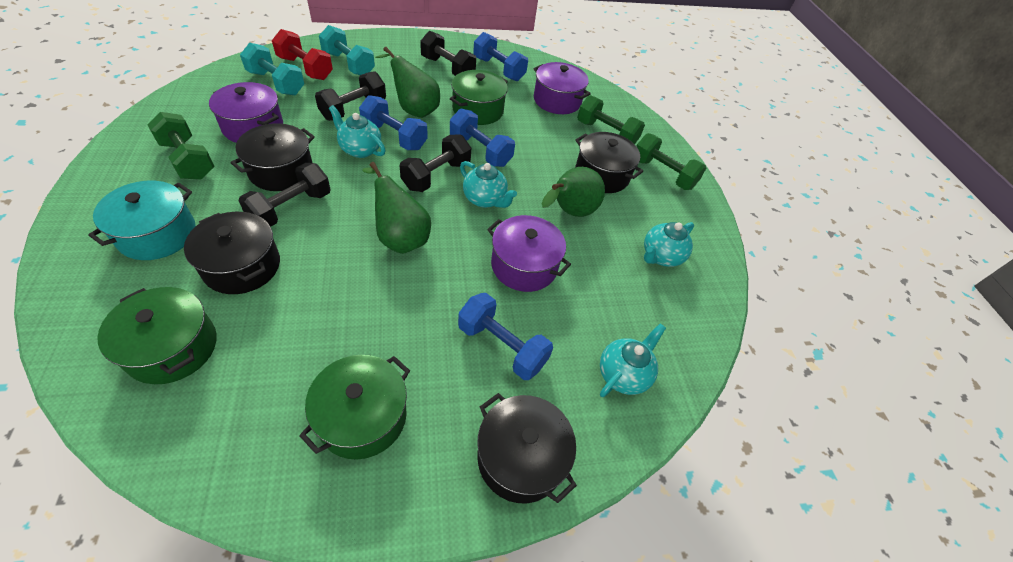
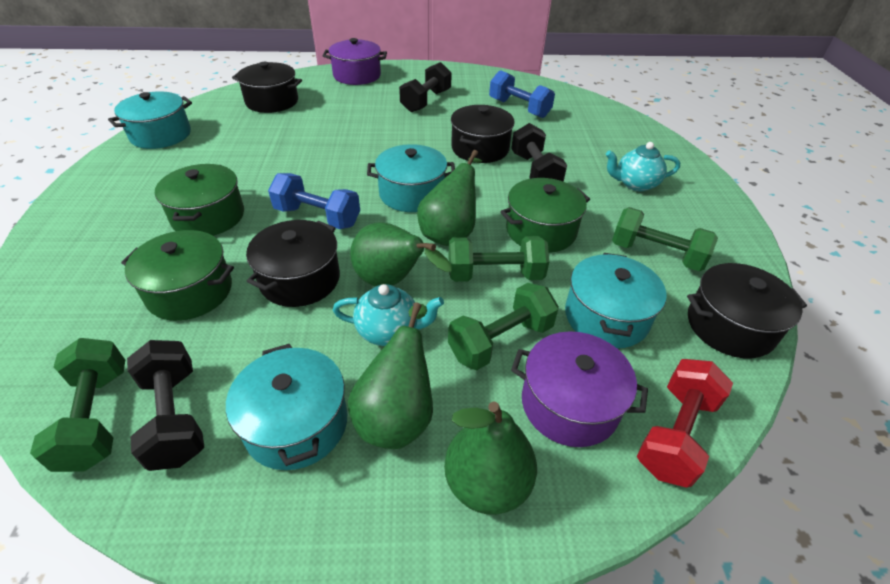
black dumbbell: 4 -> 3
blue dumbbell: 4 -> 2
green dumbbell: 3 -> 4
green pear: 3 -> 4
purple pot: 3 -> 2
turquoise dumbbell: 2 -> 0
turquoise pot: 1 -> 4
turquoise teapot: 4 -> 2

